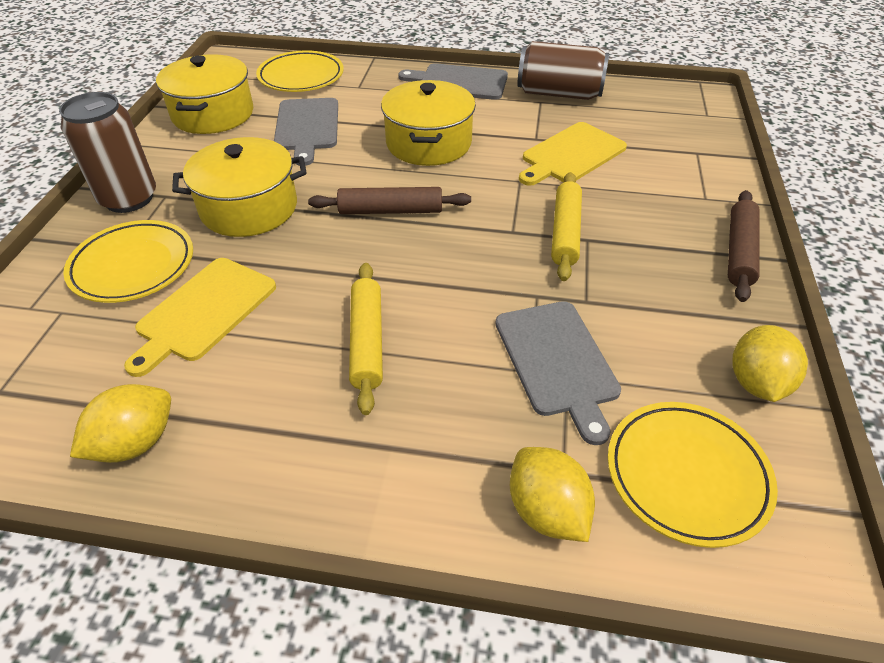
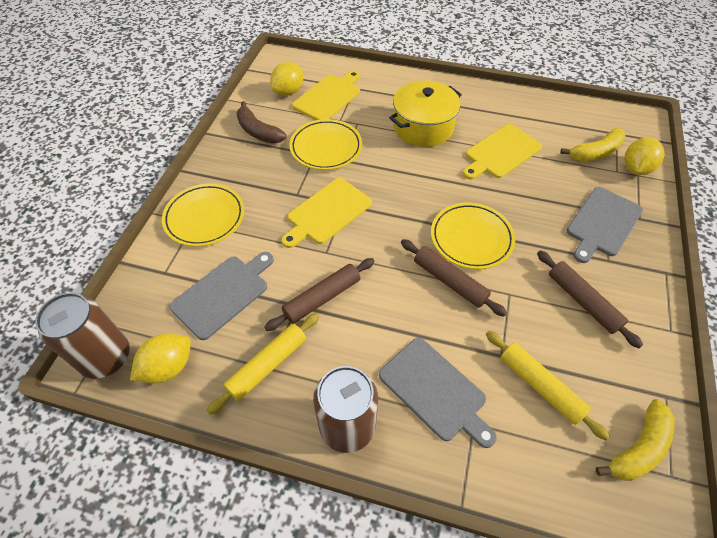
brown banana: 0 -> 1
brown rolling pin: 2 -> 3
yellow banana: 0 -> 2
yellow cutting board: 2 -> 3
yellow pot: 3 -> 1

